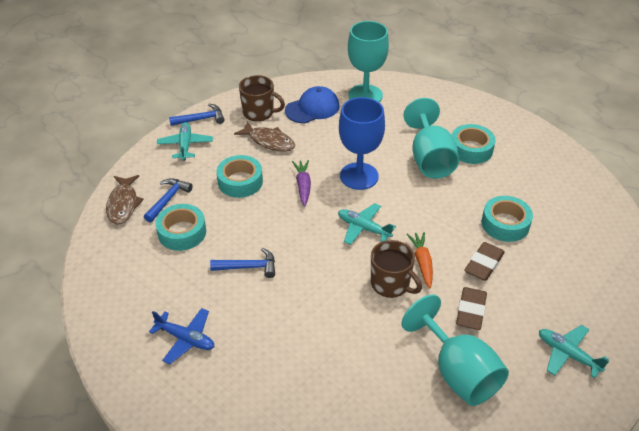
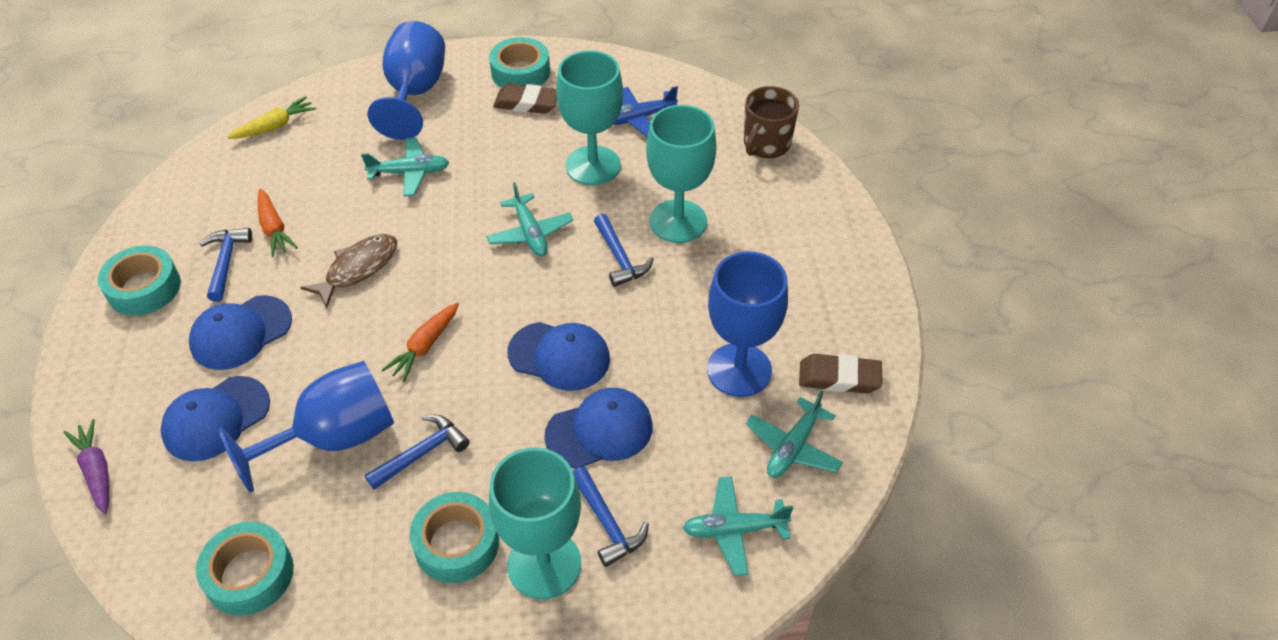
blue cap: 1 -> 4
blue goblet: 1 -> 3
blue hammer: 3 -> 4
brown fish: 2 -> 1
brown mug: 2 -> 1
orange carrot: 1 -> 2
turquoise plane: 3 -> 4
yellow carrot: 0 -> 1

